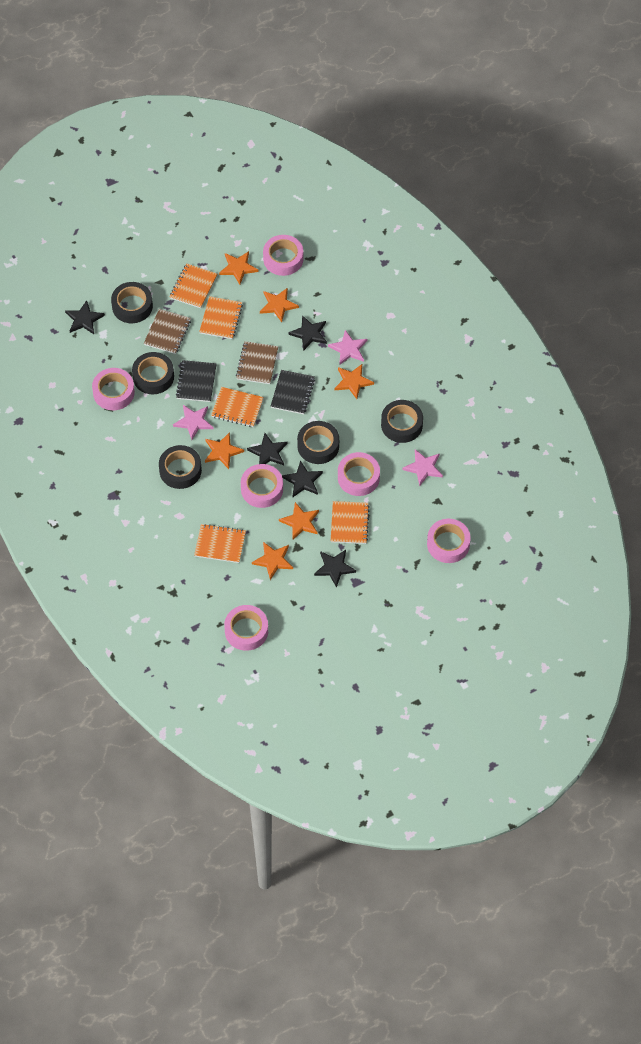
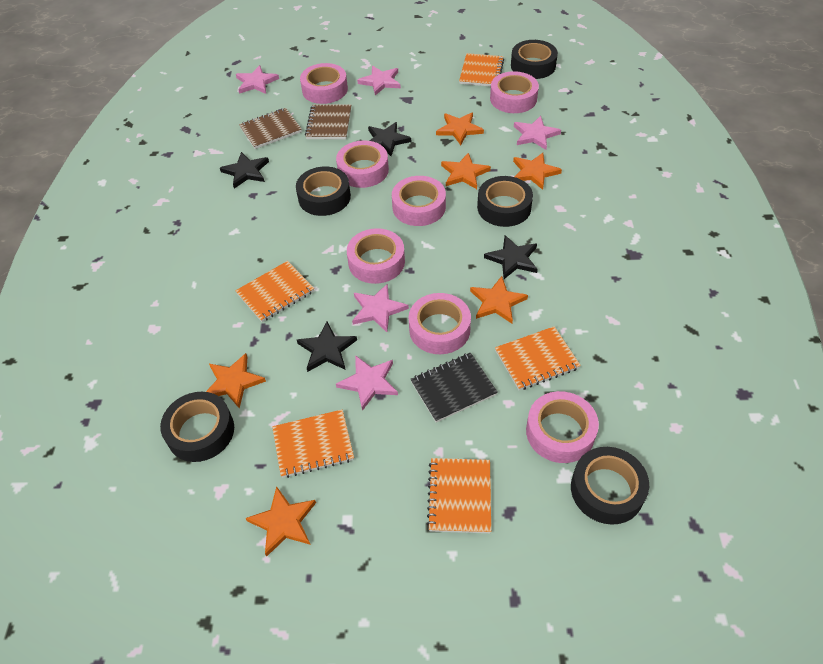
black notebook: 2 -> 1
black star: 5 -> 4
pink star: 3 -> 5
pink tape: 6 -> 7

